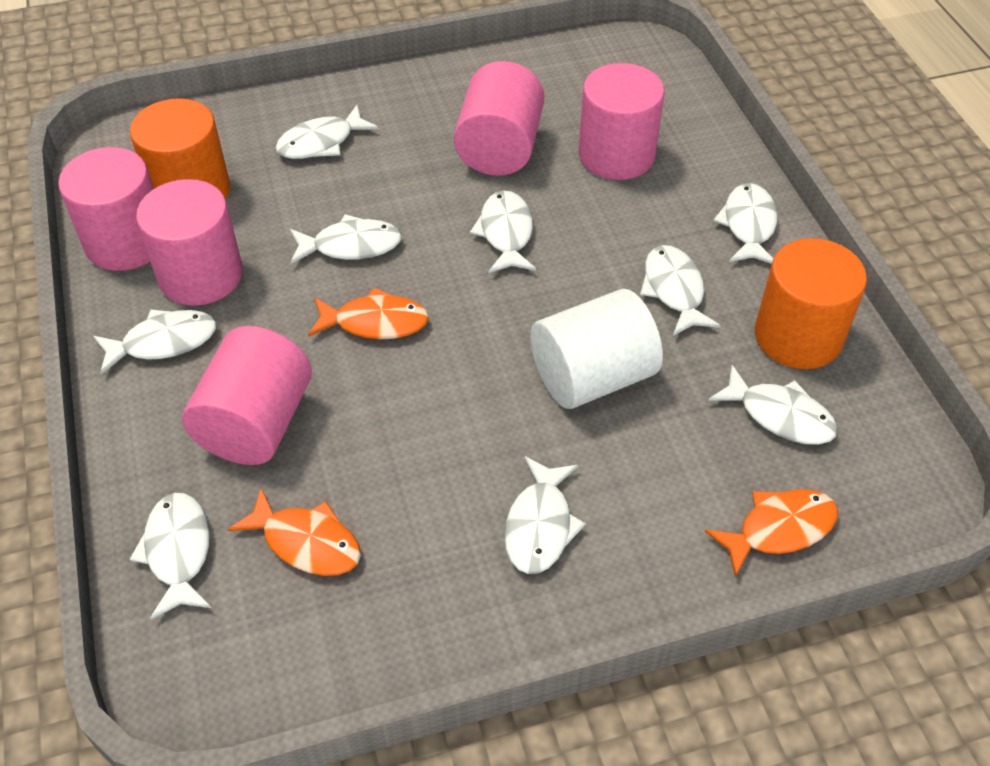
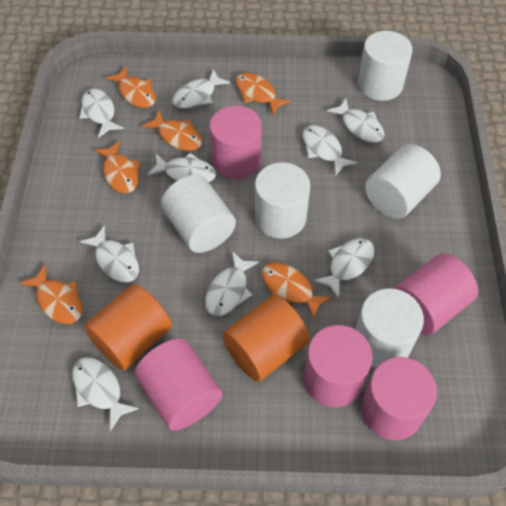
orange fish: 3 -> 6
white cylinder: 1 -> 5

